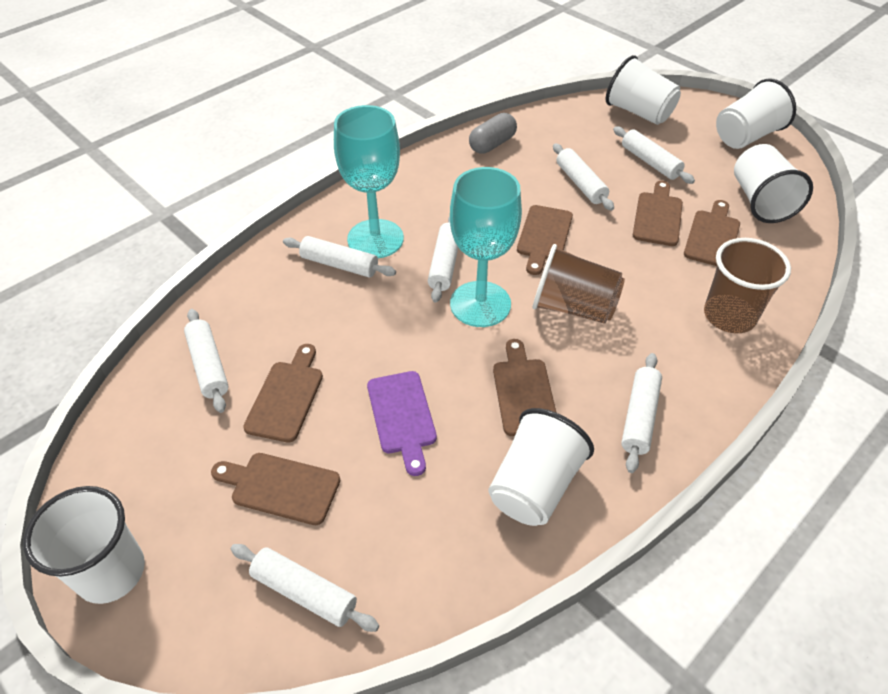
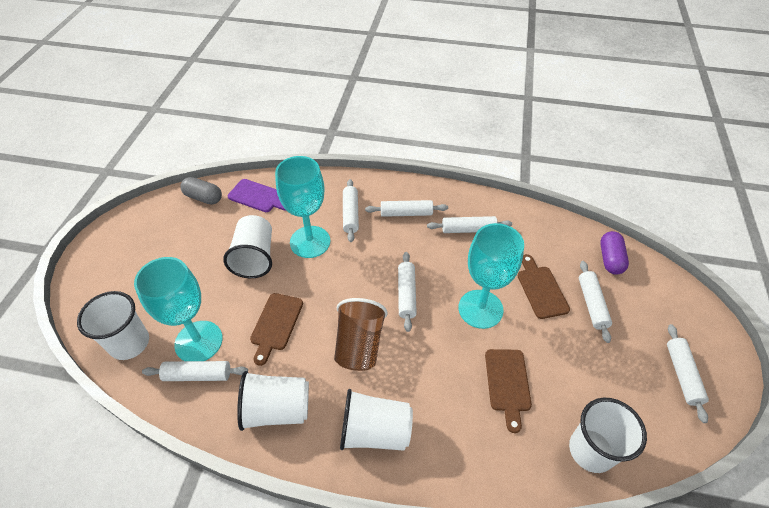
brown cup: 2 -> 1
brown cutting board: 6 -> 3
purple capsule: 0 -> 1
turquoise goblet: 2 -> 3

